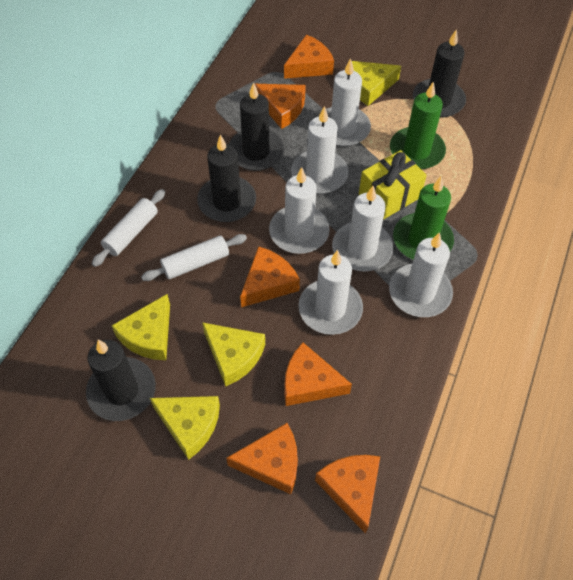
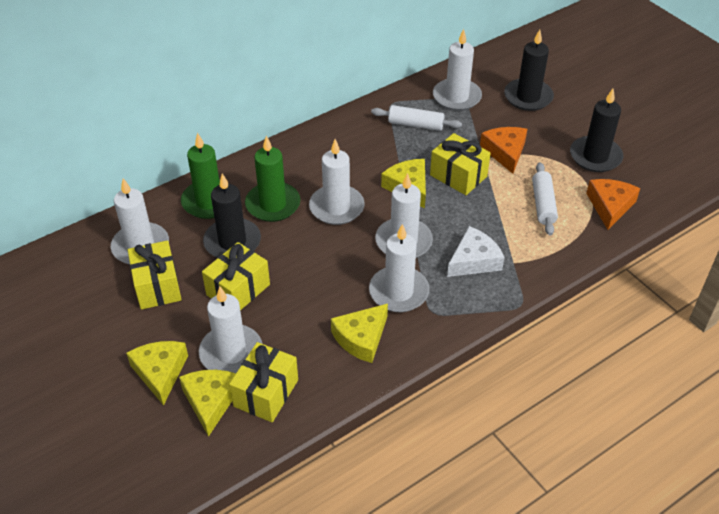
black candle: 4 -> 3
orange cheese: 6 -> 2
white cheese: 0 -> 1
yellow gift: 1 -> 4

